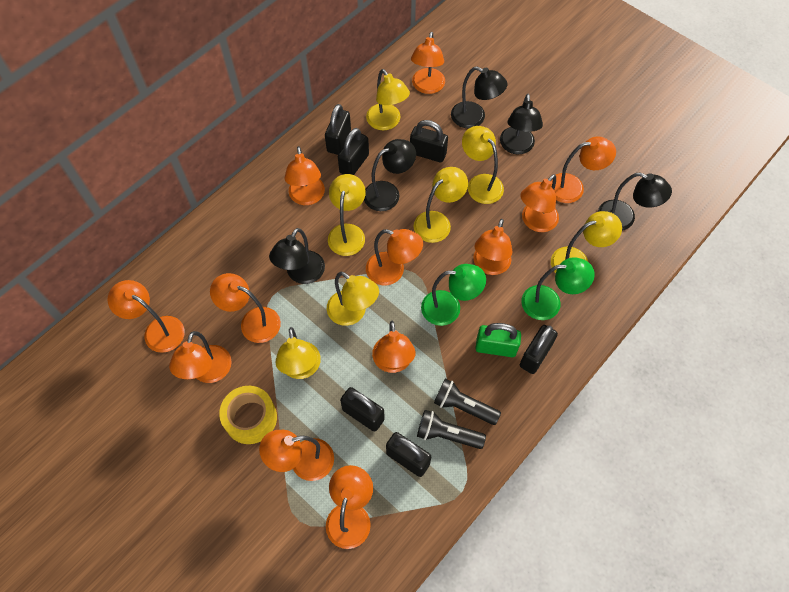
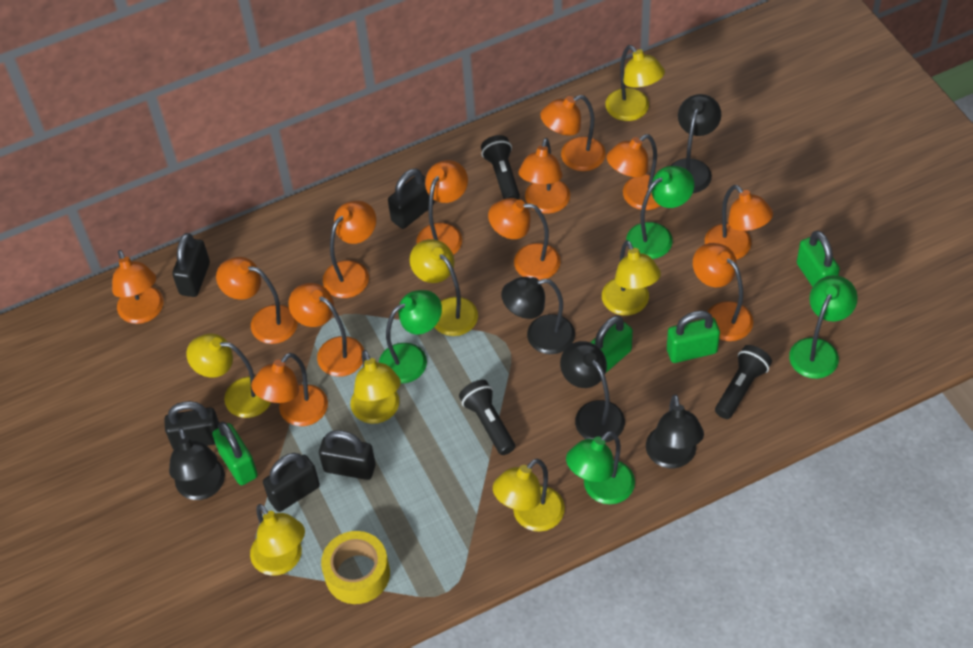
black flashlight: 2 -> 3
black padlock: 6 -> 5
green lamp: 2 -> 4
green padlock: 1 -> 4

